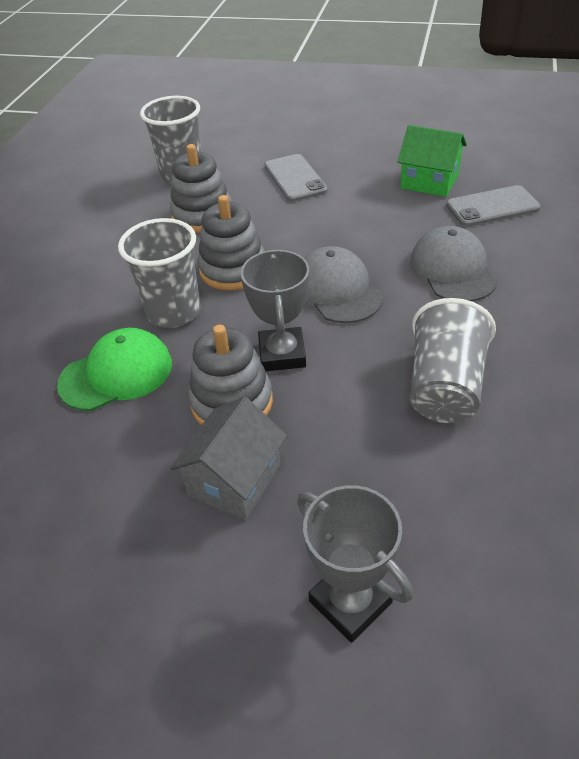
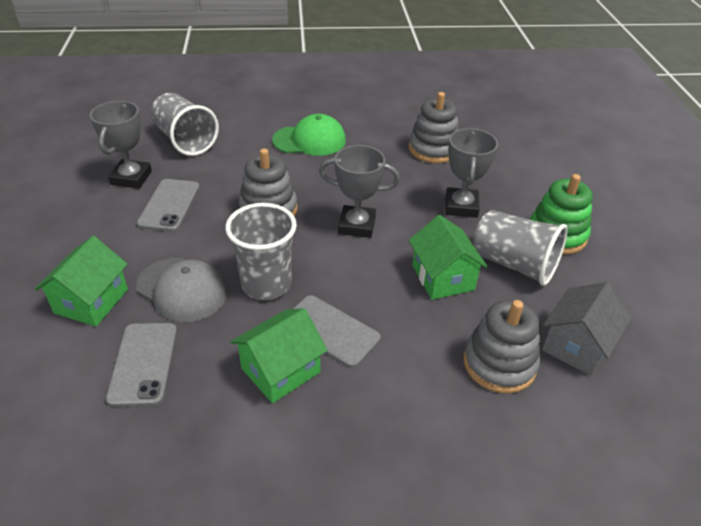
green house: 1 -> 3
green stacking toy: 0 -> 1
grey cap: 2 -> 1
grey phone: 2 -> 3
grey trophy: 2 -> 3

